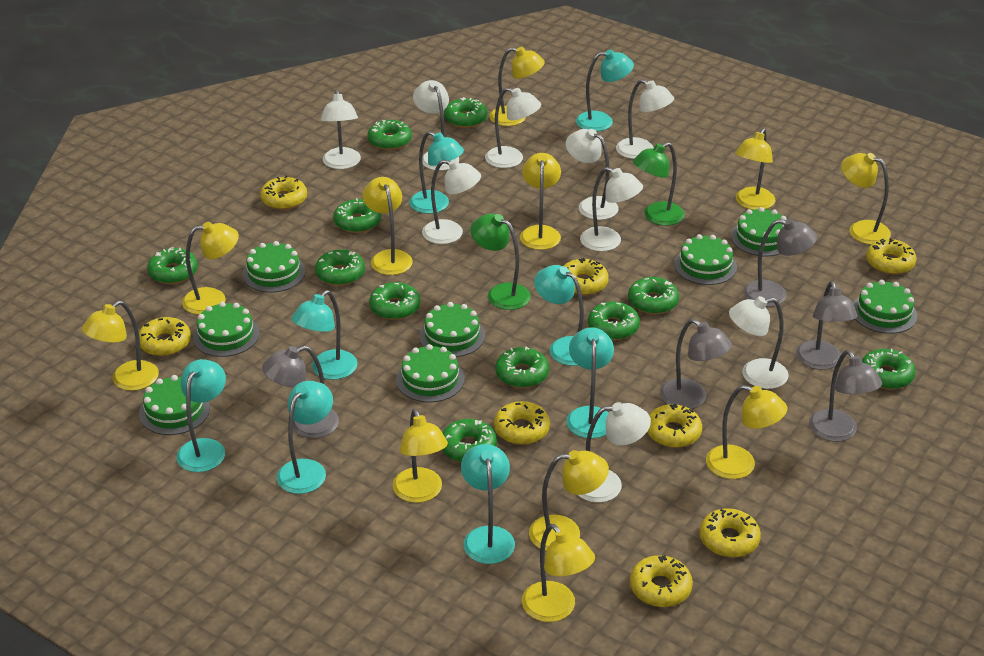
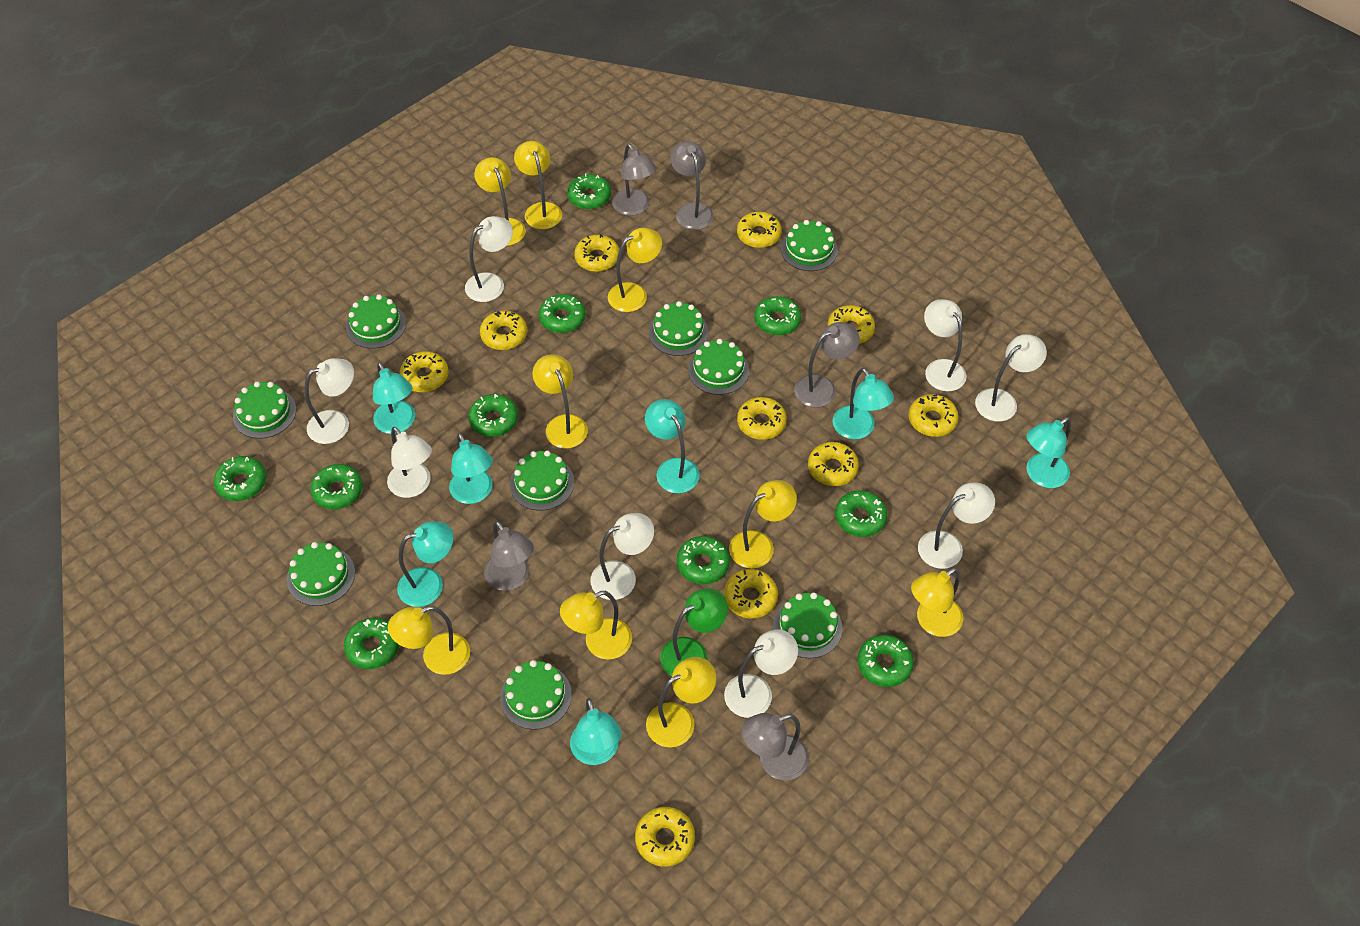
green cake: 8 -> 9
green donut: 11 -> 10
green lamp: 2 -> 1
turquoise lamp: 8 -> 7
white lamp: 9 -> 8
yellow donut: 8 -> 10
yellow lamp: 11 -> 9

